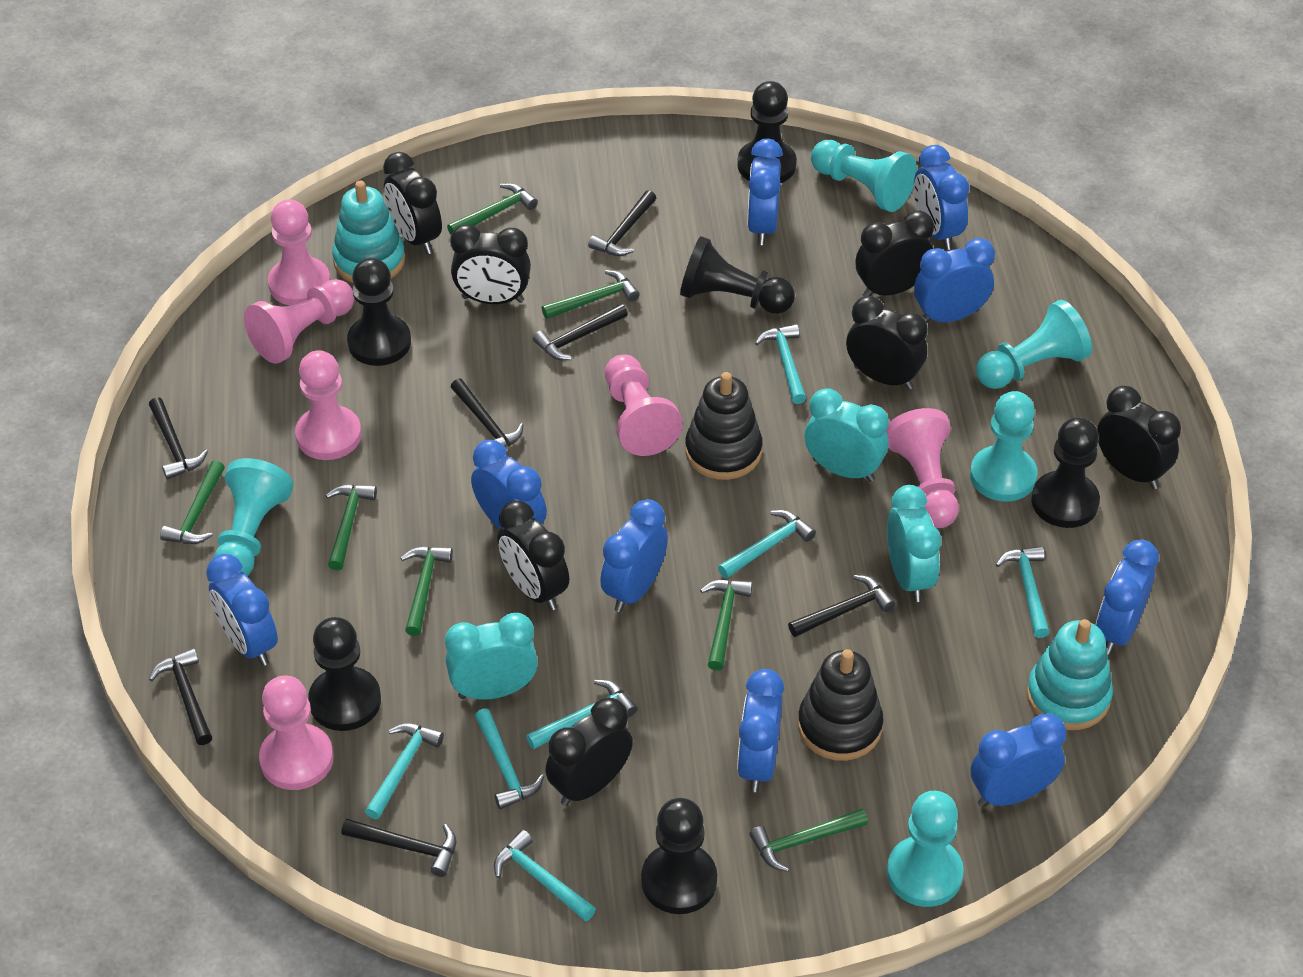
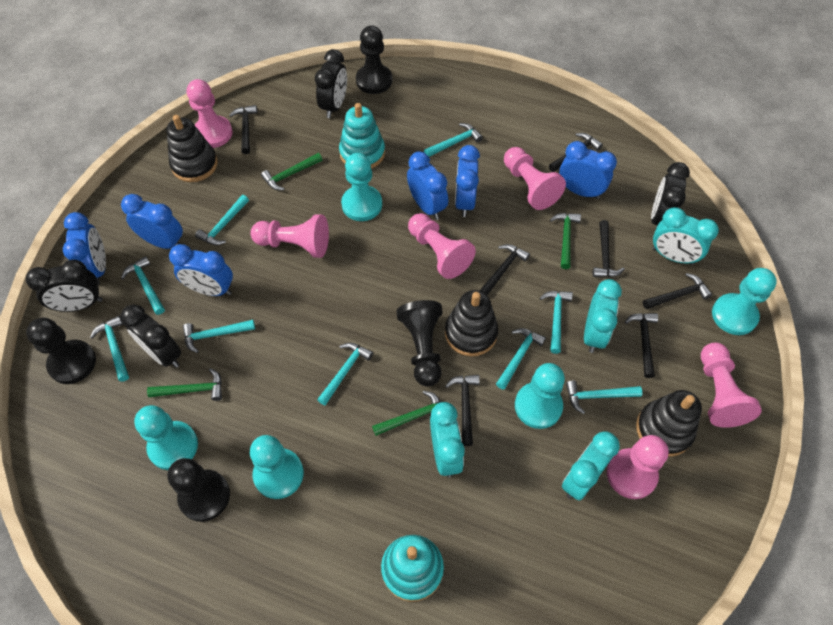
black clock: 7 -> 4
black pawn: 6 -> 4
black stacking toy: 2 -> 3
blue clock: 9 -> 6
green hammer: 7 -> 4
turquoise clock: 3 -> 4
turquoise hammer: 7 -> 9

